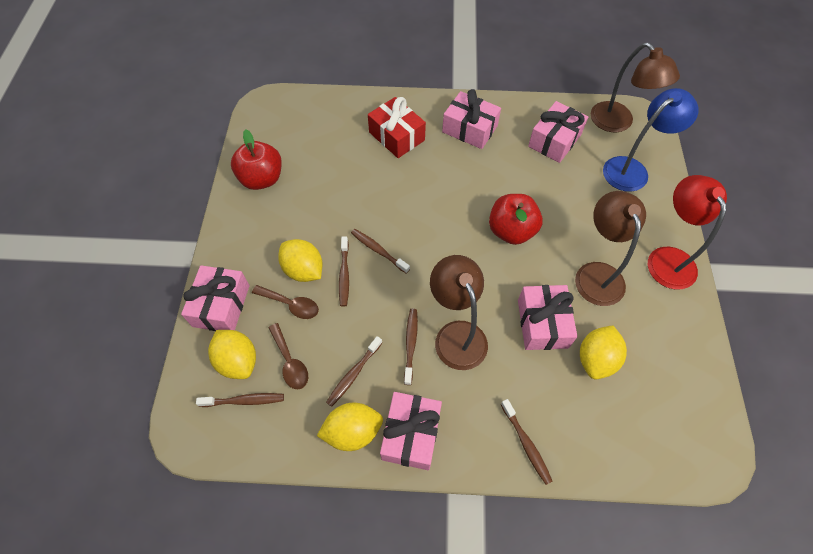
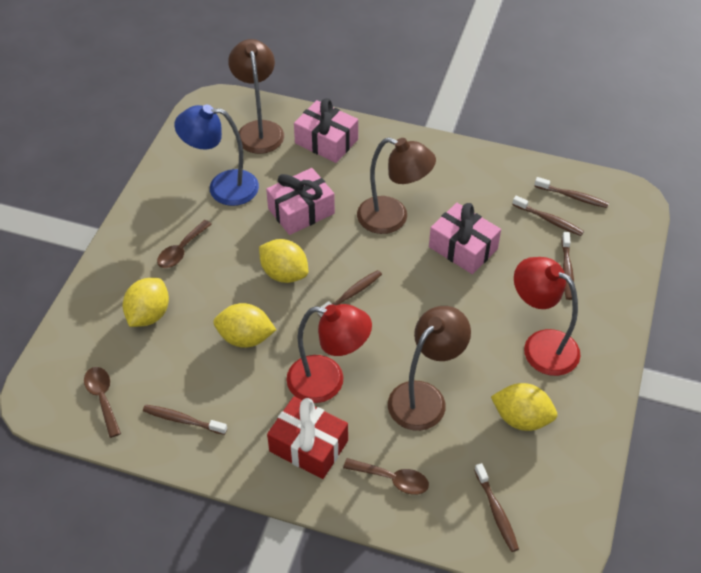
brown spoon: 2 -> 3
pink gift: 5 -> 3
red apple: 2 -> 0
red lamp: 1 -> 2

